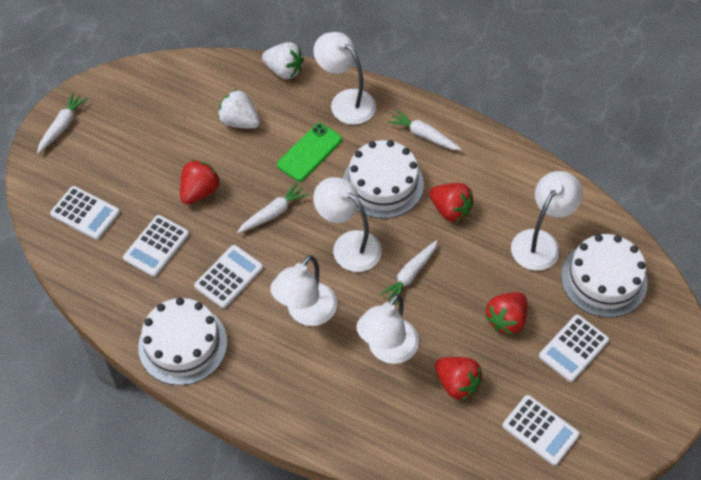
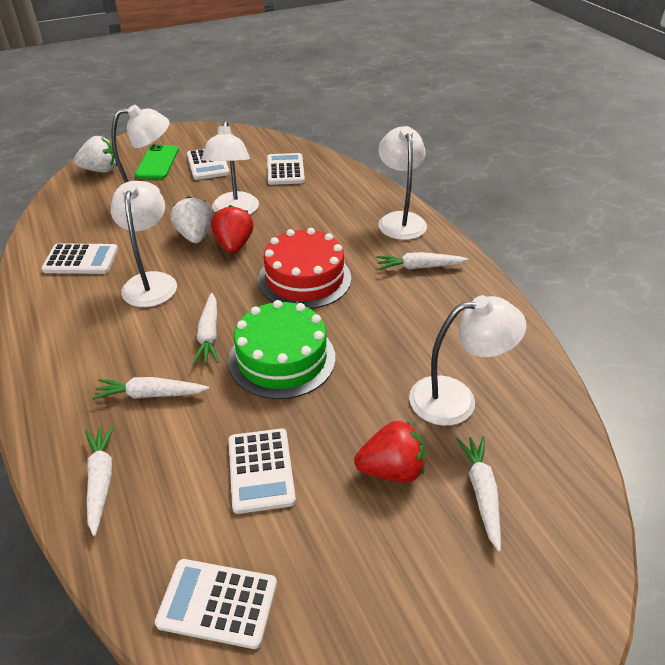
green cake: 0 -> 1
red cake: 0 -> 1
red strawberry: 4 -> 2
white cake: 3 -> 0
white carrot: 4 -> 5

